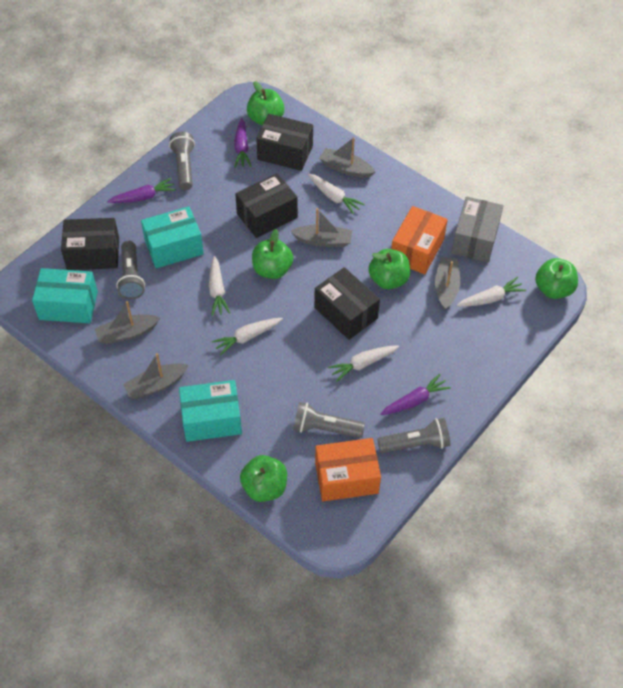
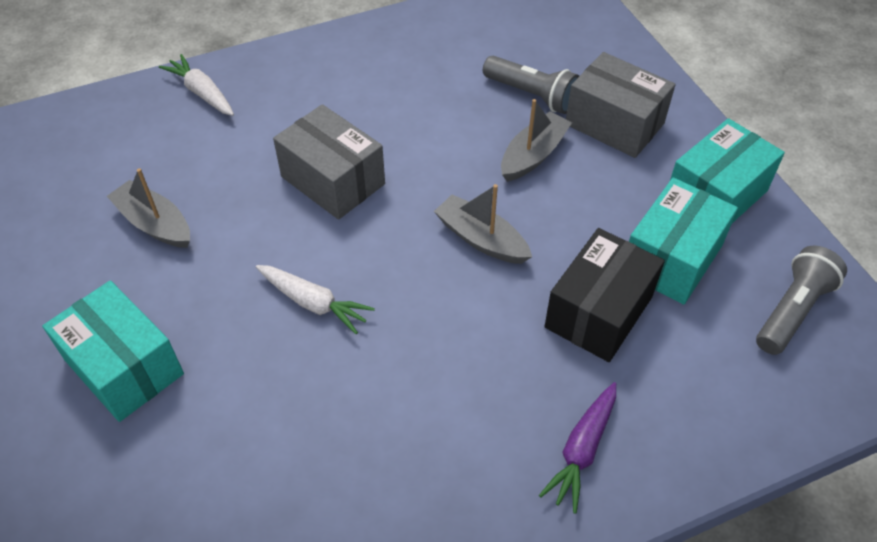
black box: 4 -> 1
green apple: 5 -> 0
grey boat: 5 -> 3
grey box: 1 -> 2
grey flashlight: 4 -> 2
orange box: 2 -> 0
purple carrot: 3 -> 1
white carrot: 5 -> 2

